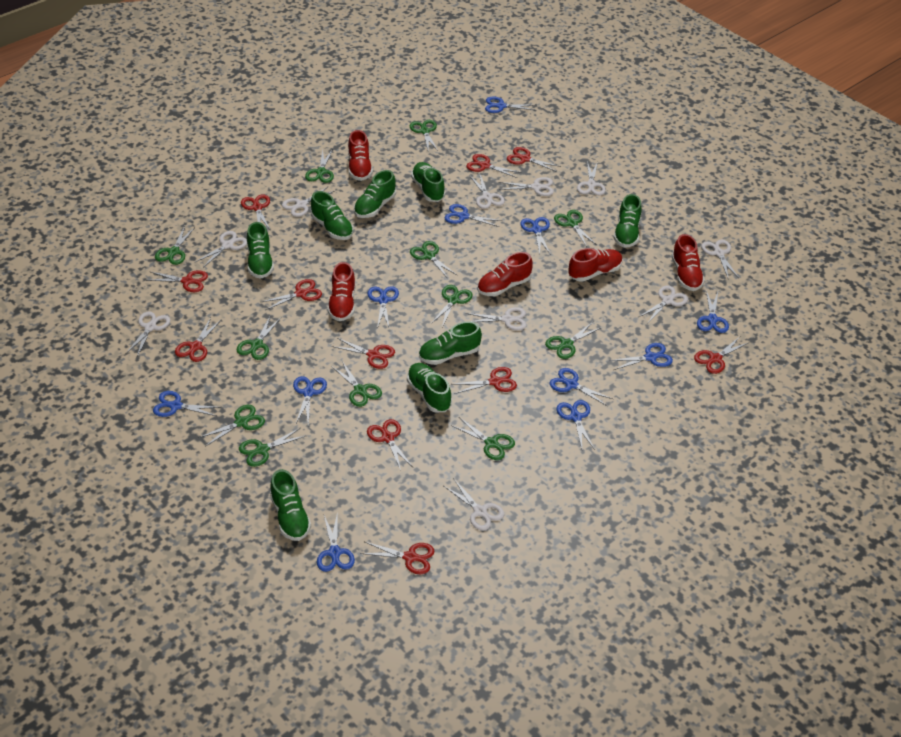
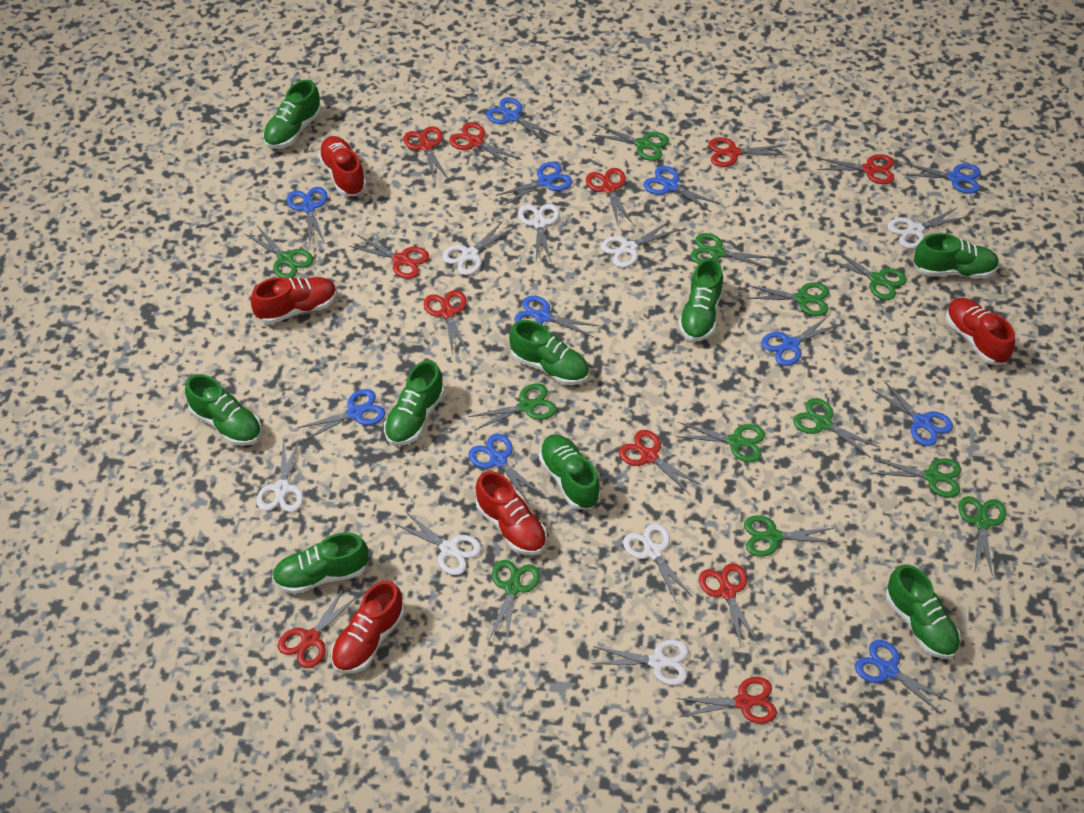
green shoe: 8 -> 9
white scissors: 10 -> 8

